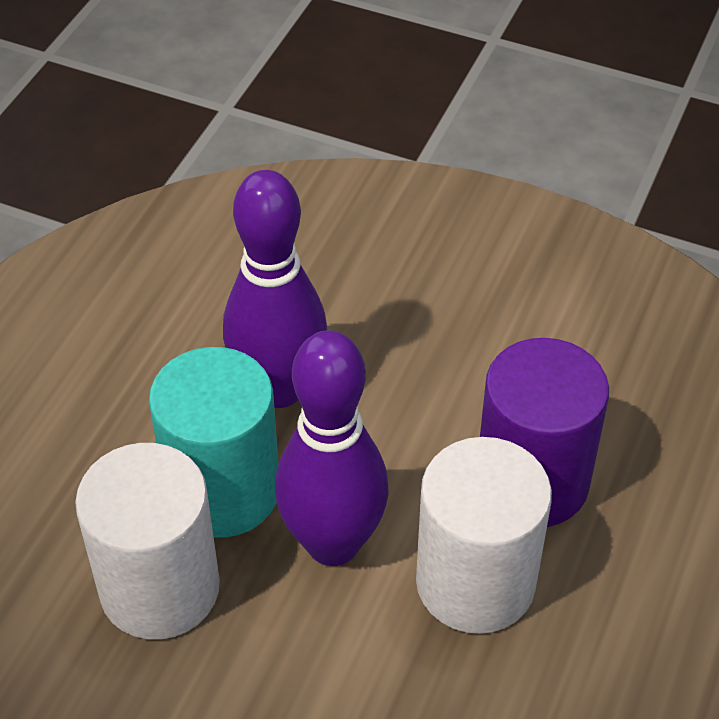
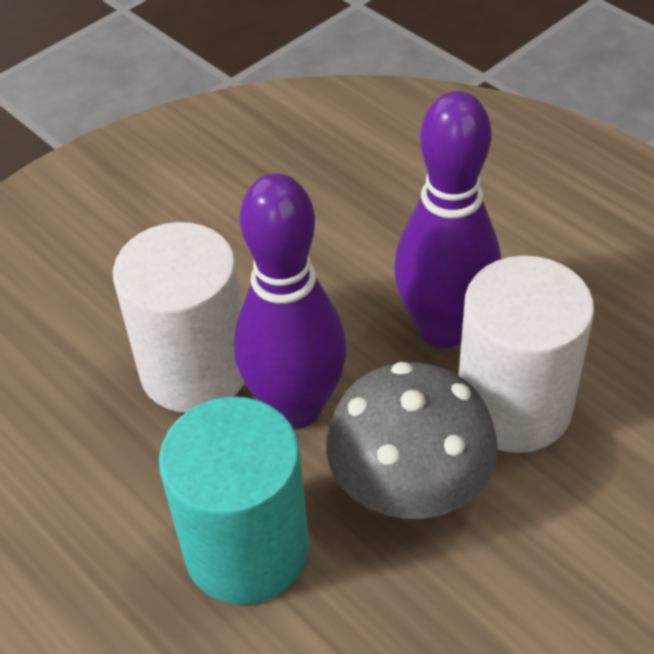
grey mushroom: 0 -> 1
purple cylinder: 1 -> 0

